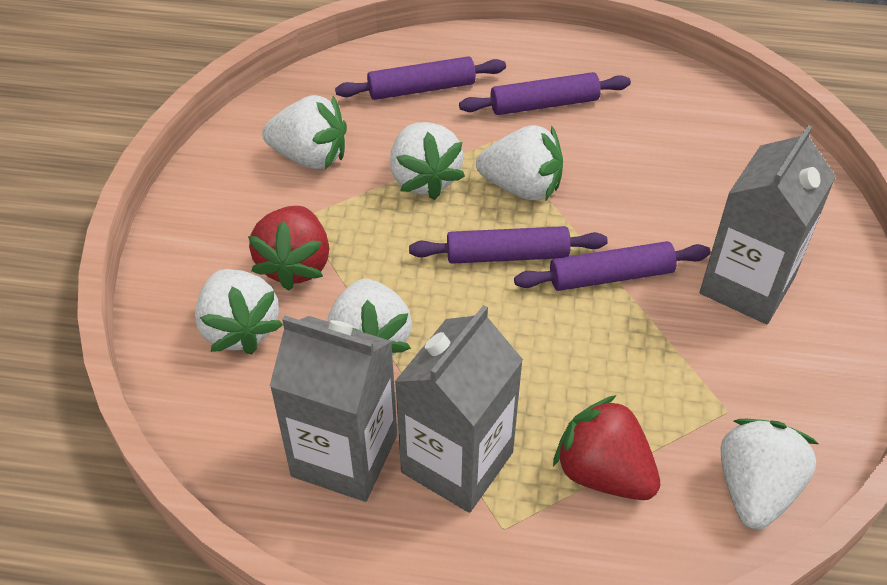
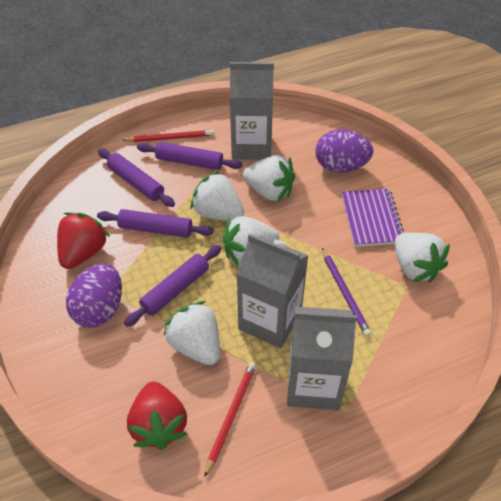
purple egg: 0 -> 2
purple notebook: 0 -> 1
purple pencil: 0 -> 1
red pencil: 0 -> 2
white strawberry: 6 -> 5

